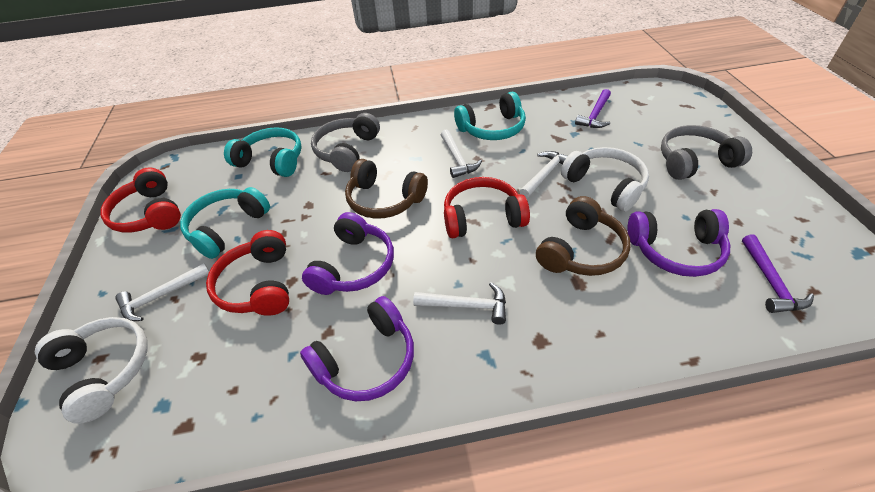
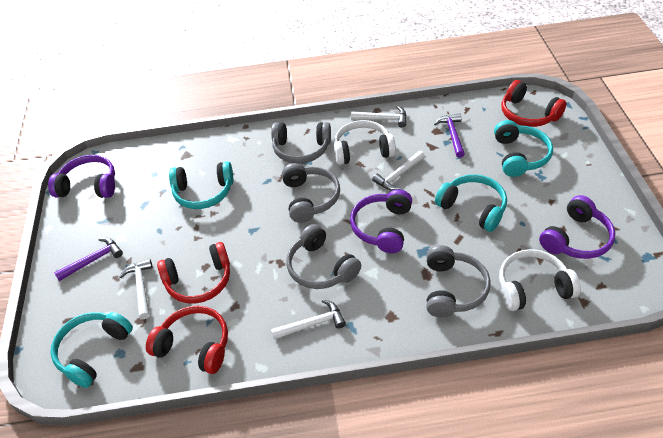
brown headphones: 2 -> 0
grey headphones: 2 -> 4
turquoise headphones: 3 -> 4

